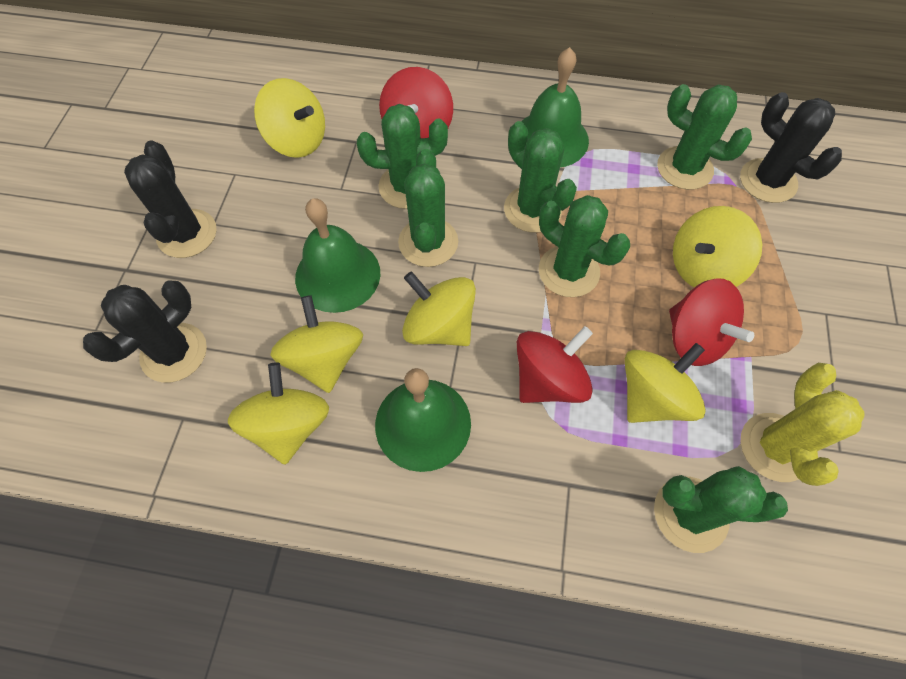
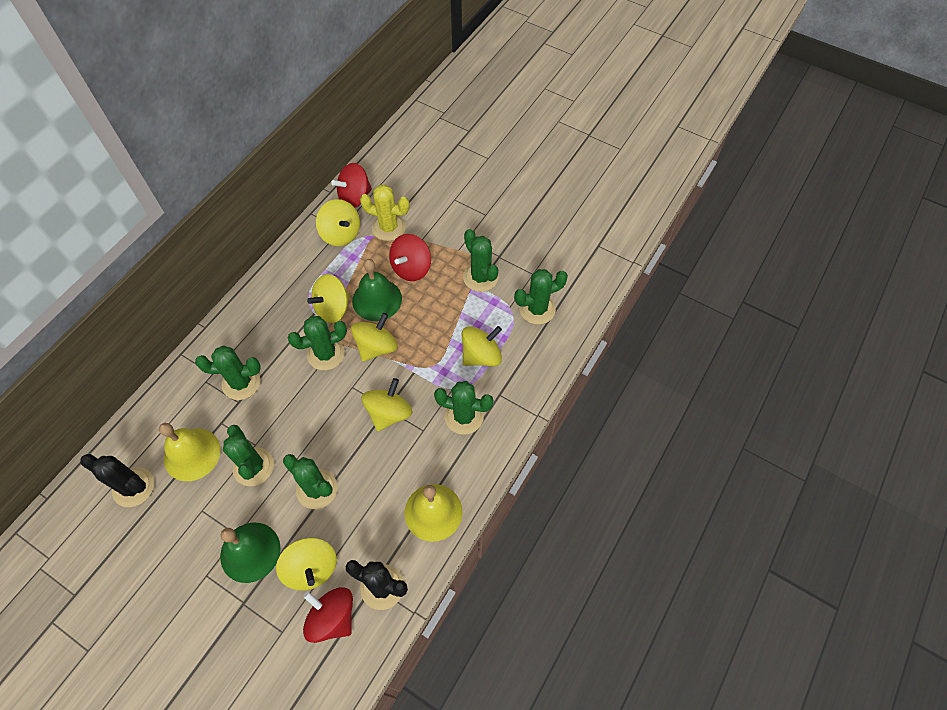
black cactus: 3 -> 2
green bell: 3 -> 2
green cactus: 6 -> 7
yellow bell: 0 -> 2

